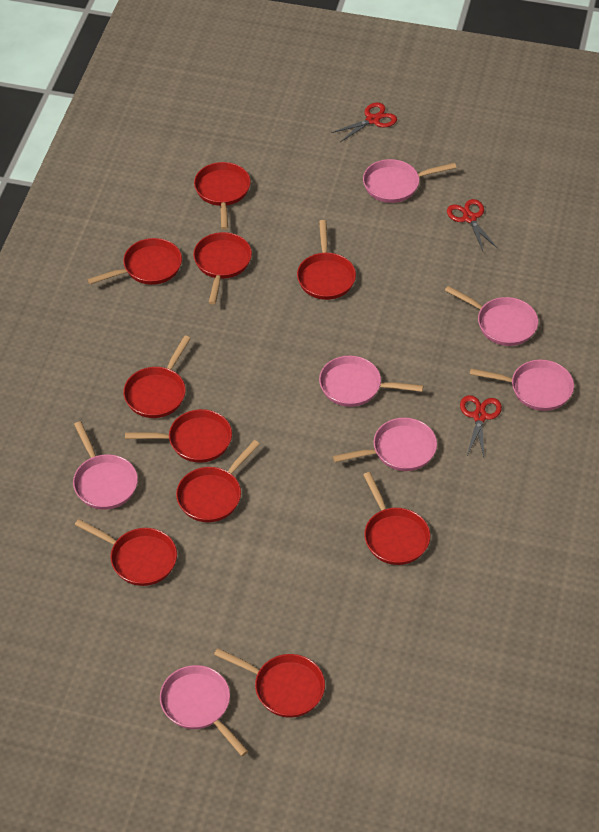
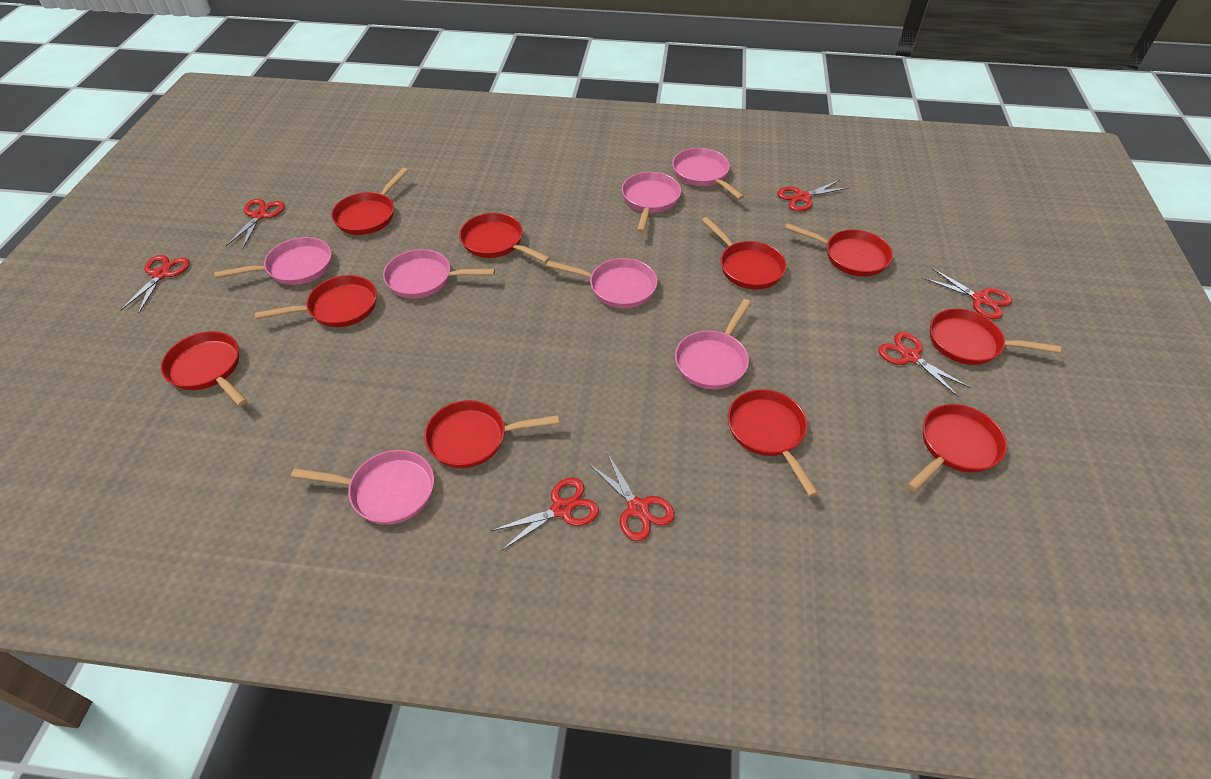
red scissors: 3 -> 7

